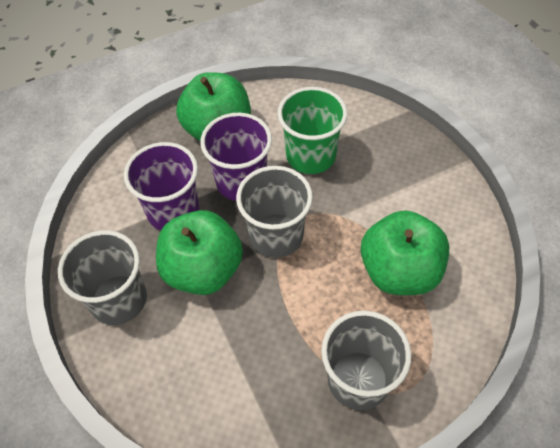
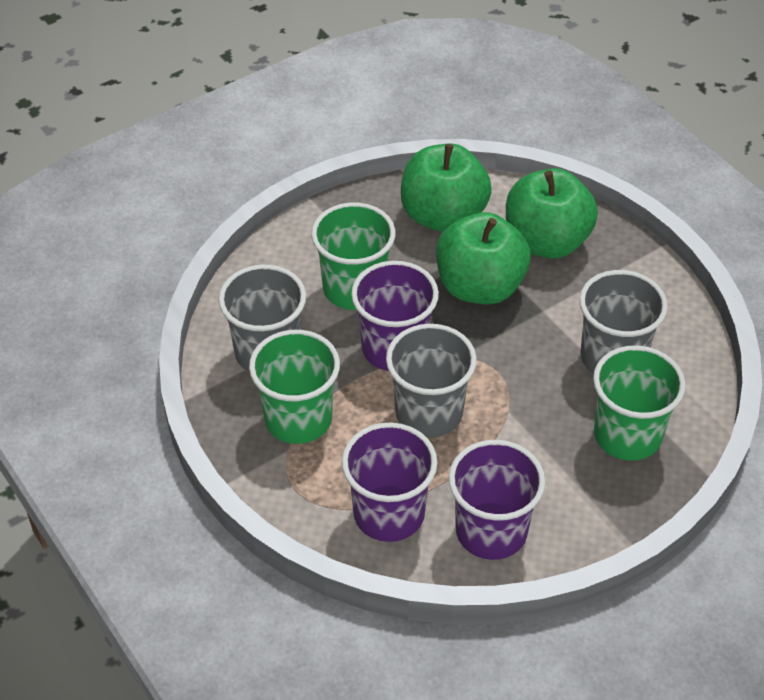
green cup: 1 -> 3
purple cup: 2 -> 3

